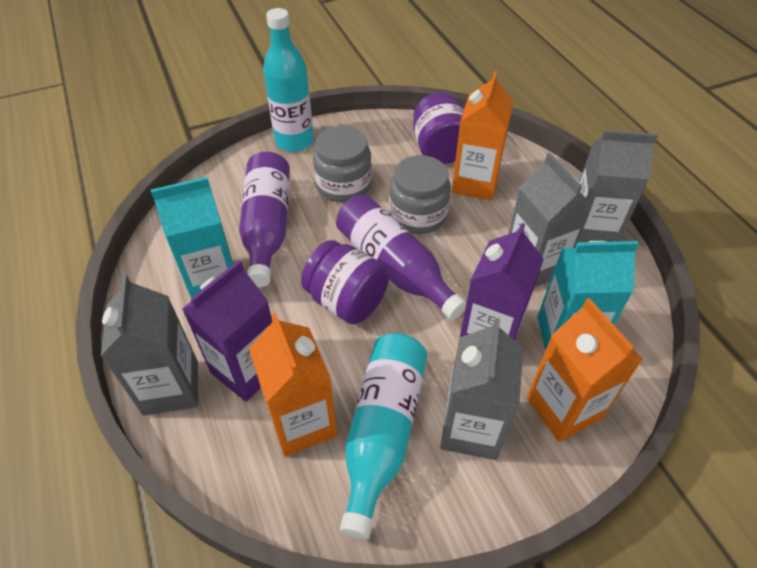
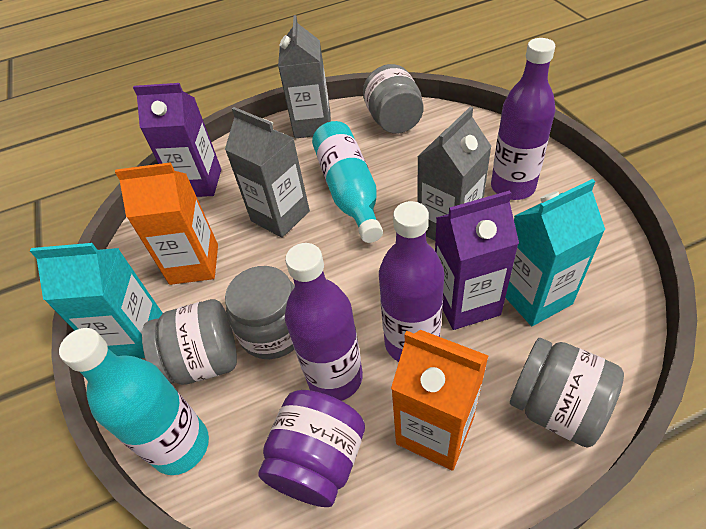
grey carton: 4 -> 3
grey jar: 2 -> 4
orange carton: 3 -> 2
purple bottle: 2 -> 3
purple jar: 2 -> 1

